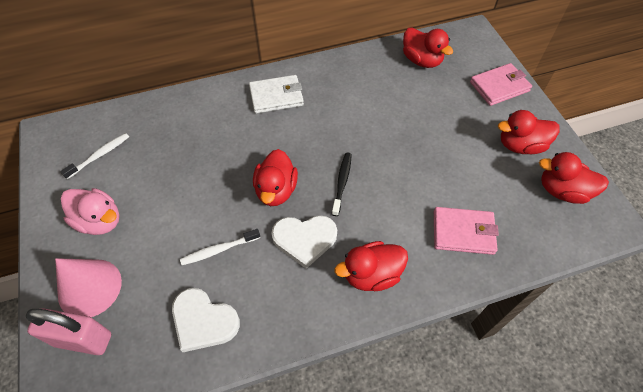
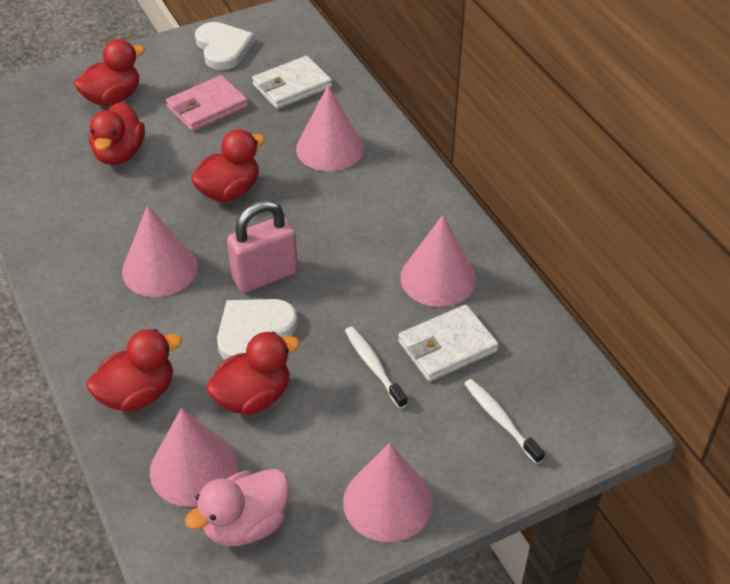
black toothbrush: 1 -> 0
pink cone: 1 -> 5
pink wallet: 2 -> 1
white wallet: 1 -> 2

